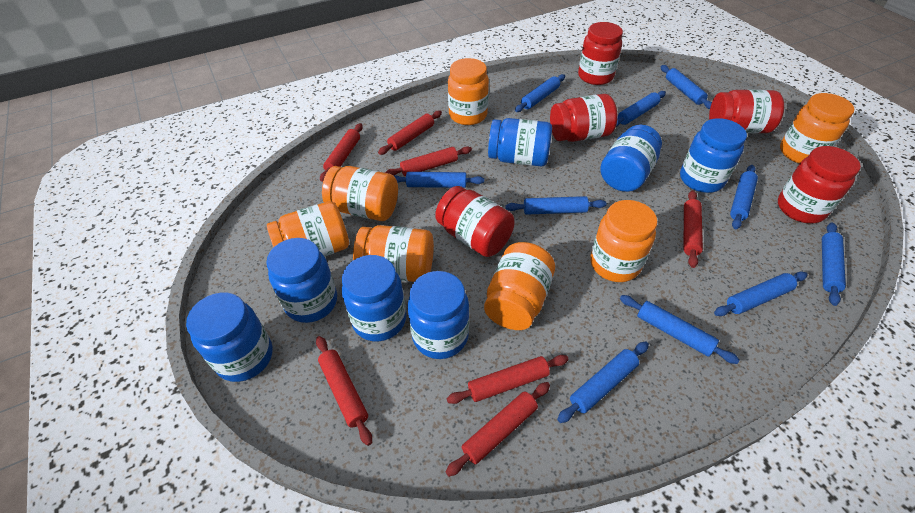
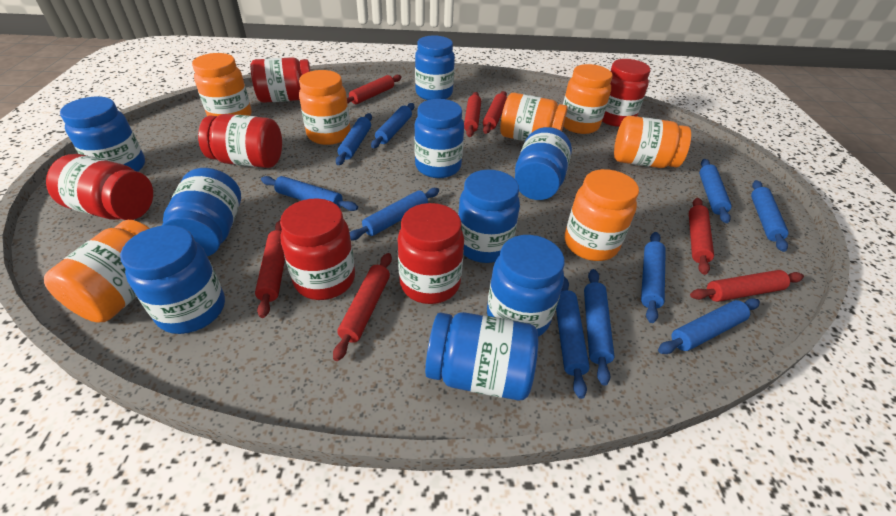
blue jar: 7 -> 9
red jar: 5 -> 6

